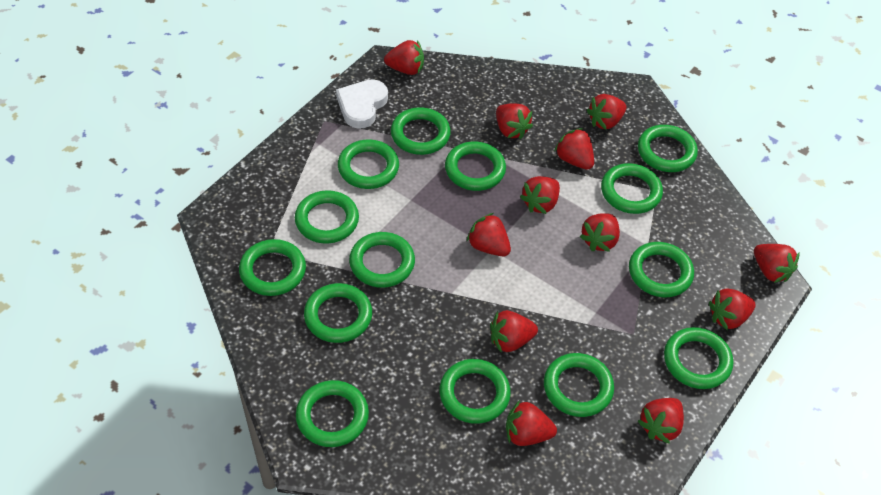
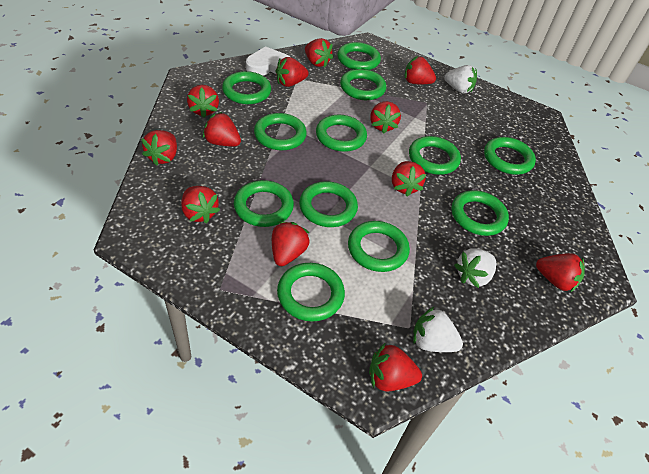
green ring: 14 -> 12
white strawberry: 0 -> 3

